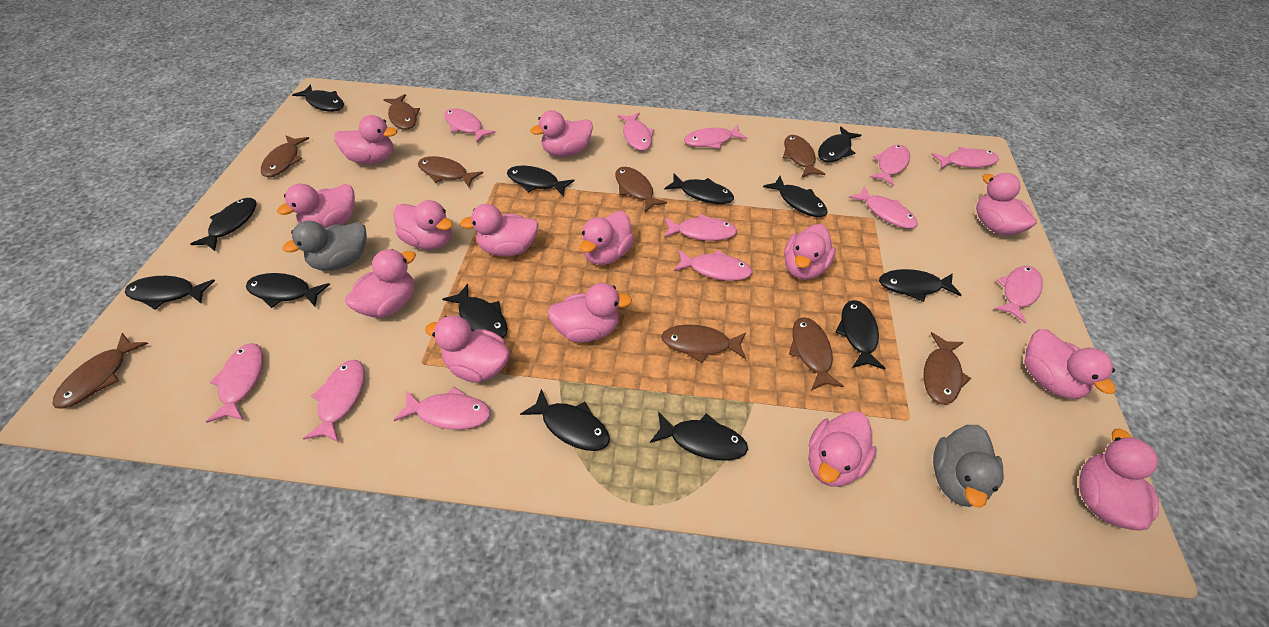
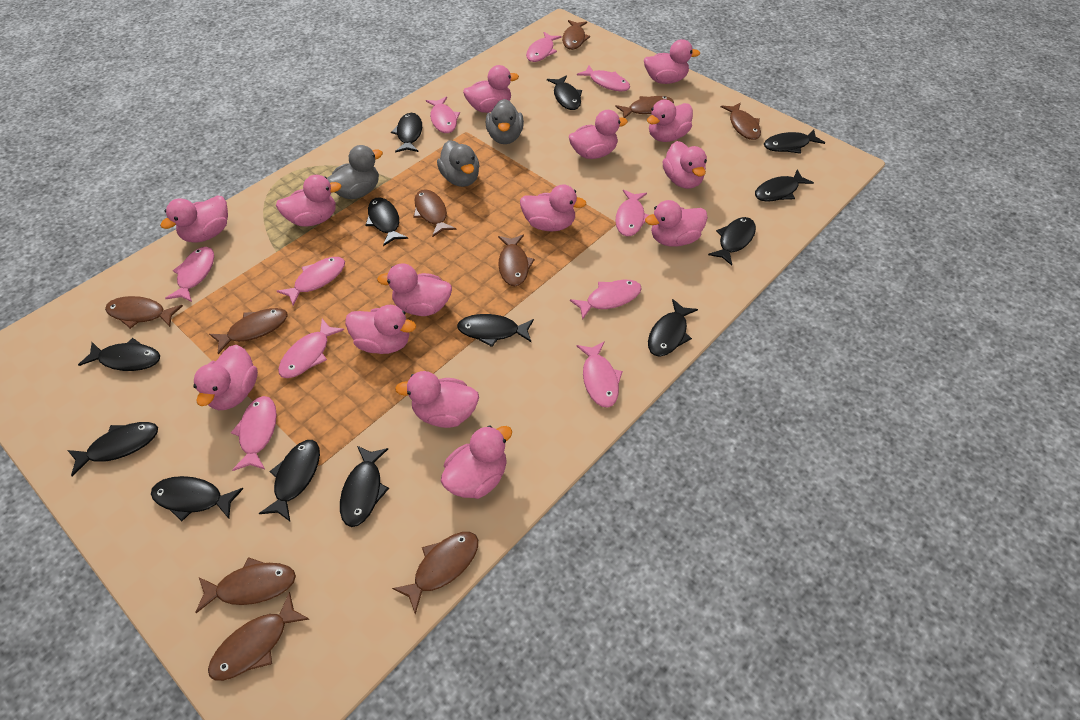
brown fish: 9 -> 10
grey duck: 2 -> 3
pink fish: 12 -> 10

